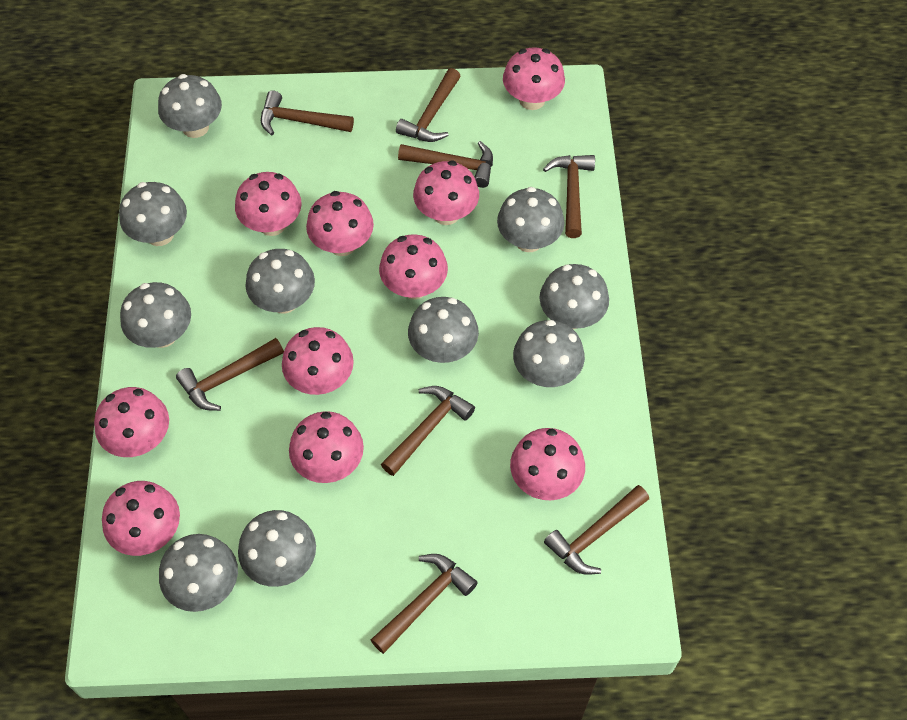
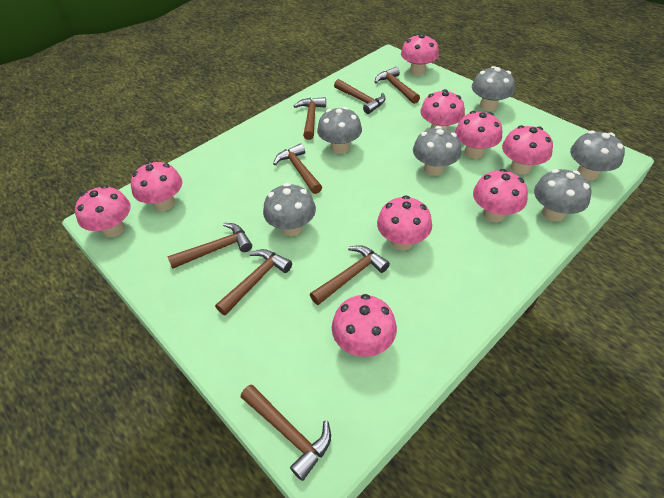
grey mushroom: 10 -> 6
pink mushroom: 10 -> 9

